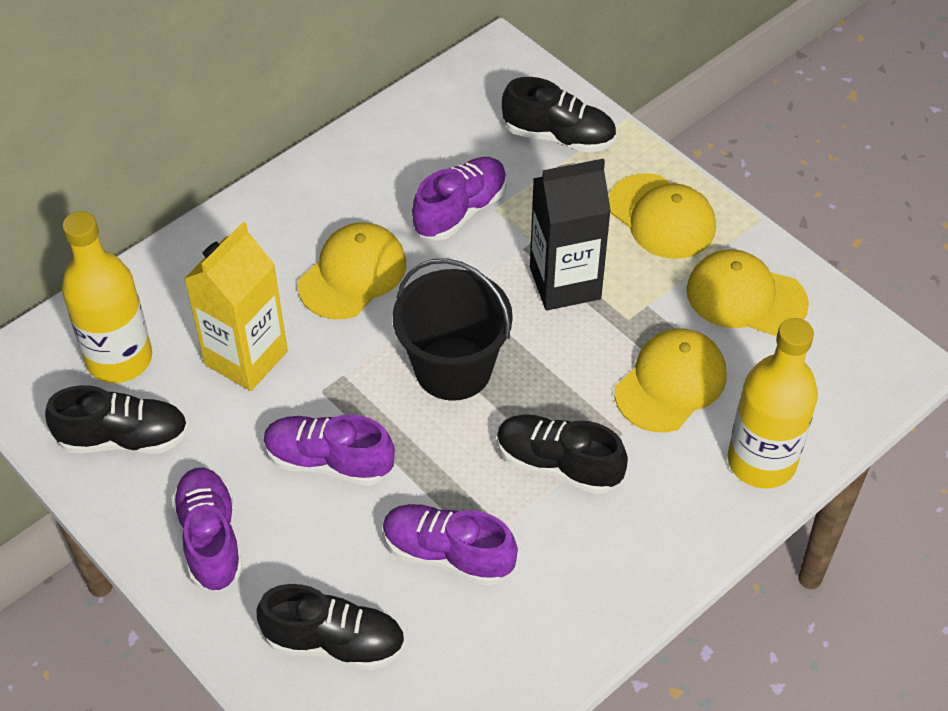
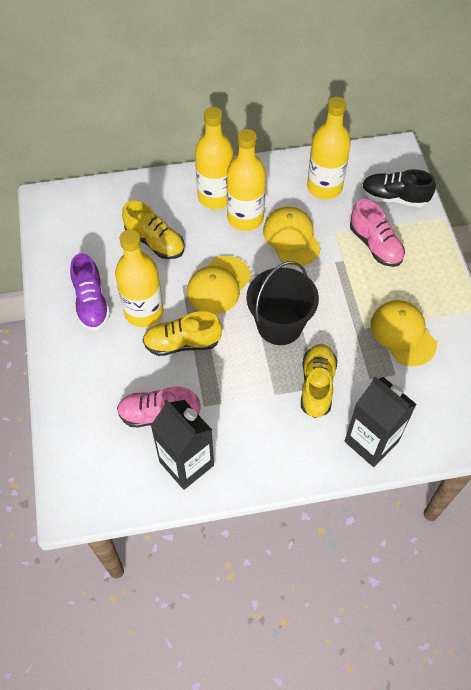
black carton: 1 -> 2
black shoe: 4 -> 1
pink shoe: 0 -> 2
purple shoe: 4 -> 1
yellow bottle: 2 -> 4
yellow cap: 4 -> 3
yellow carton: 1 -> 0
yellow shoe: 0 -> 3

